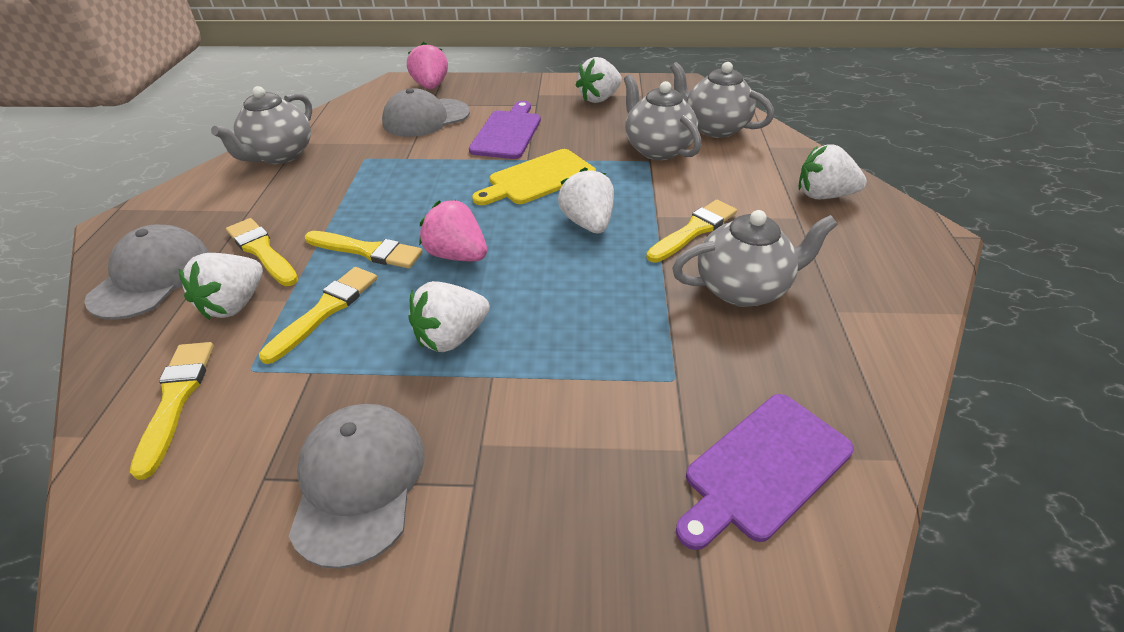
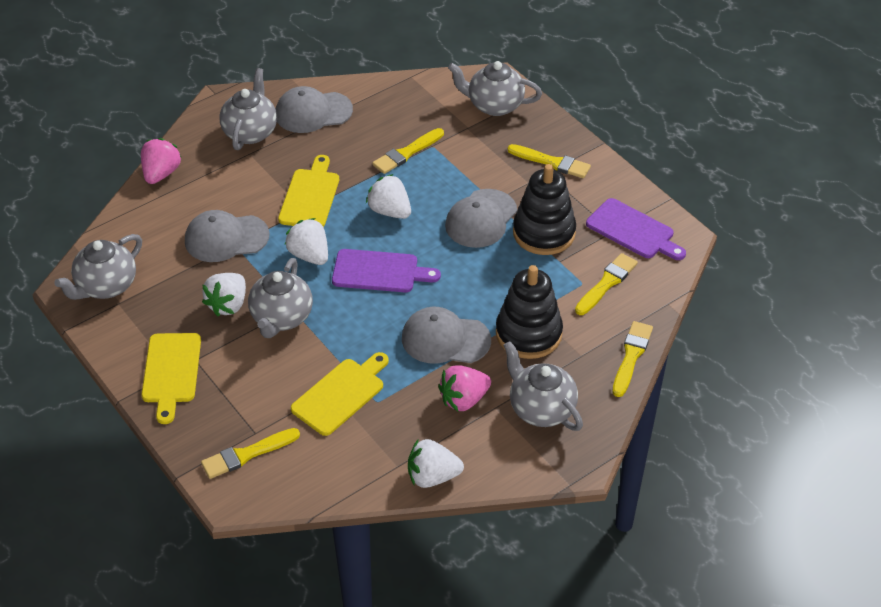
black stacking toy: 0 -> 2
grey cap: 3 -> 4
grey teapot: 4 -> 5
white strawberry: 5 -> 4
yellow cutting board: 1 -> 3

